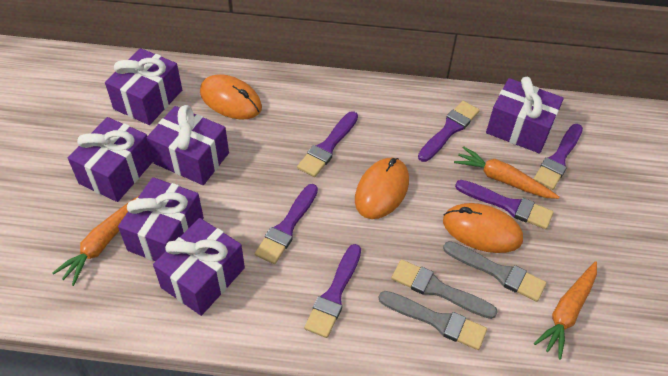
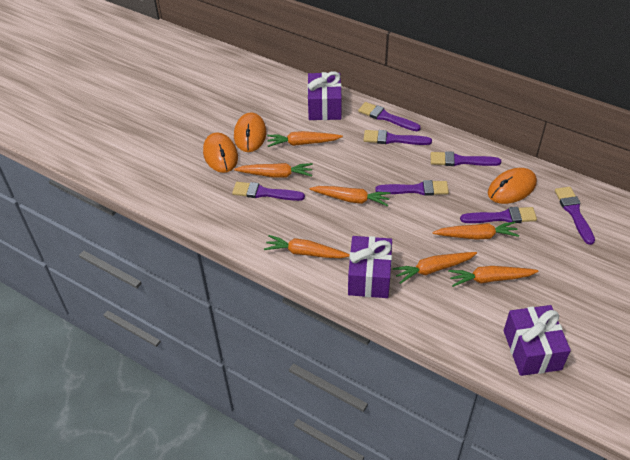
grey brush: 3 -> 0
orange carrot: 3 -> 7
purple brush: 6 -> 7
purple gift: 6 -> 3

